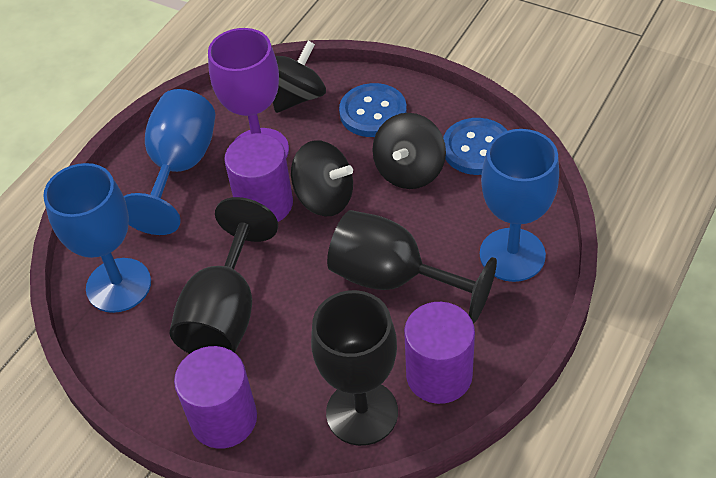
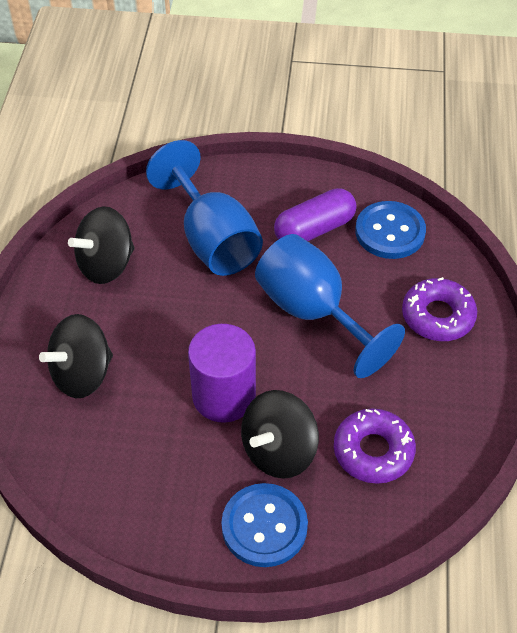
black goblet: 3 -> 0
blue goblet: 3 -> 2
purple capsule: 0 -> 1
purple cylinder: 3 -> 1
purple donut: 0 -> 2
purple goblet: 1 -> 0

